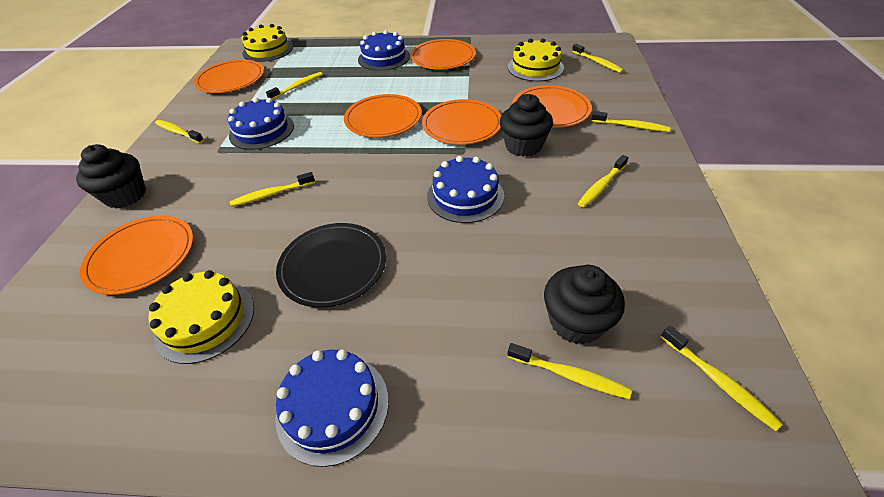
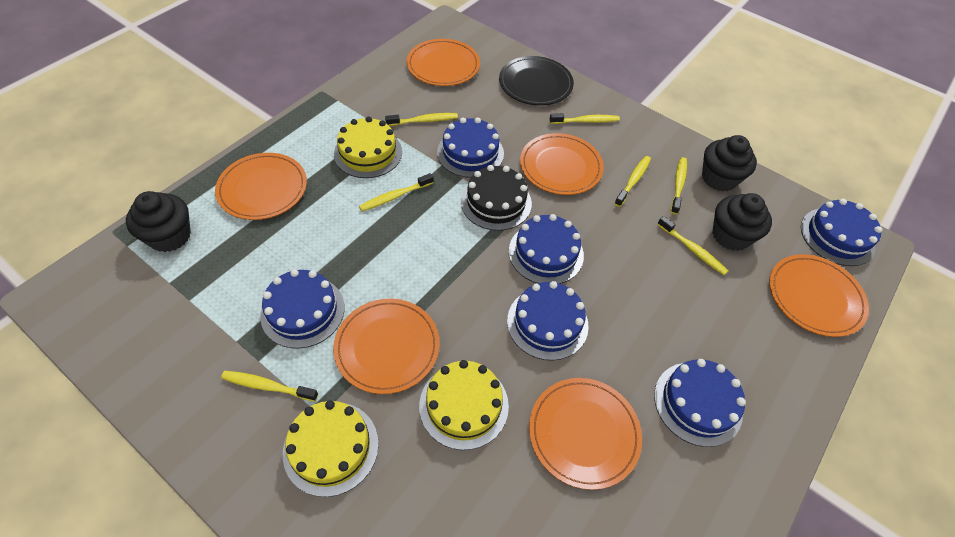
black cake: 0 -> 1
blue cake: 4 -> 6
yellow toothbrush: 8 -> 7

